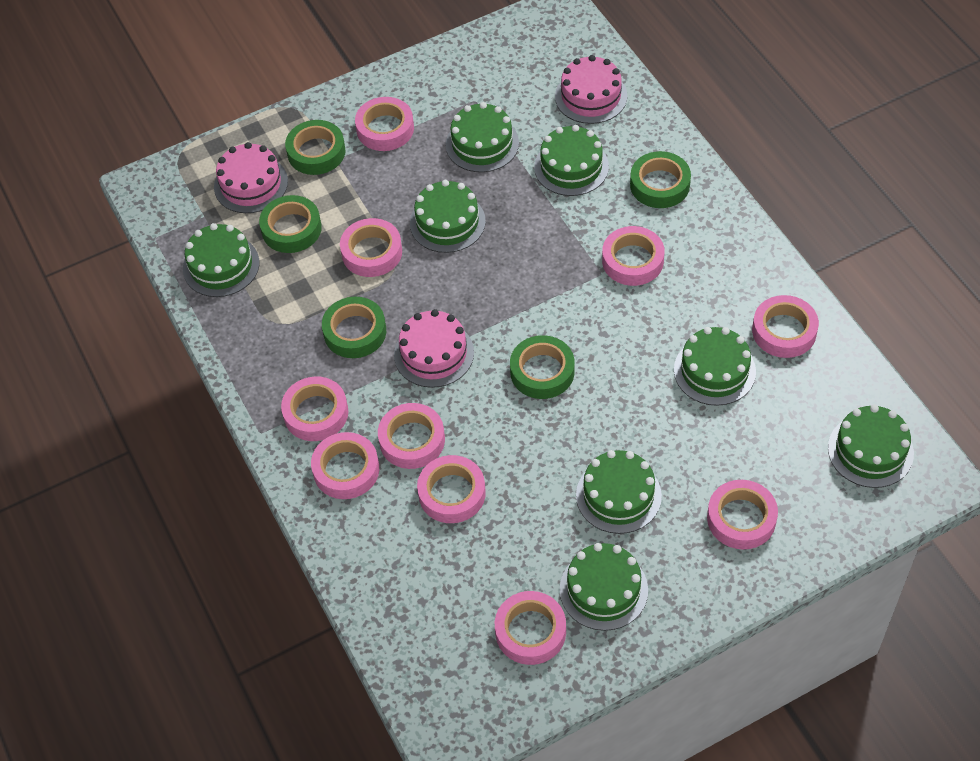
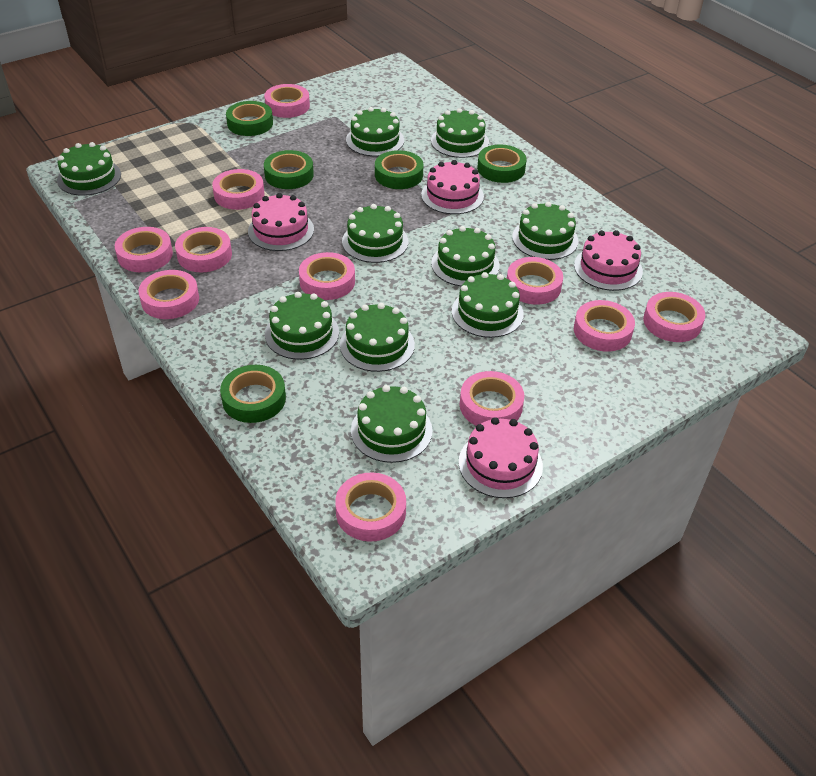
green cake: 8 -> 10
pink cake: 3 -> 4
pink tape: 10 -> 11

